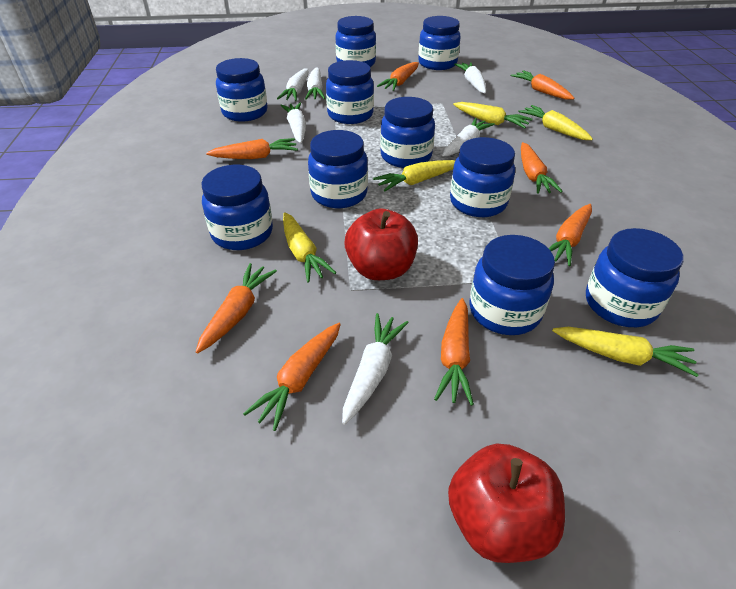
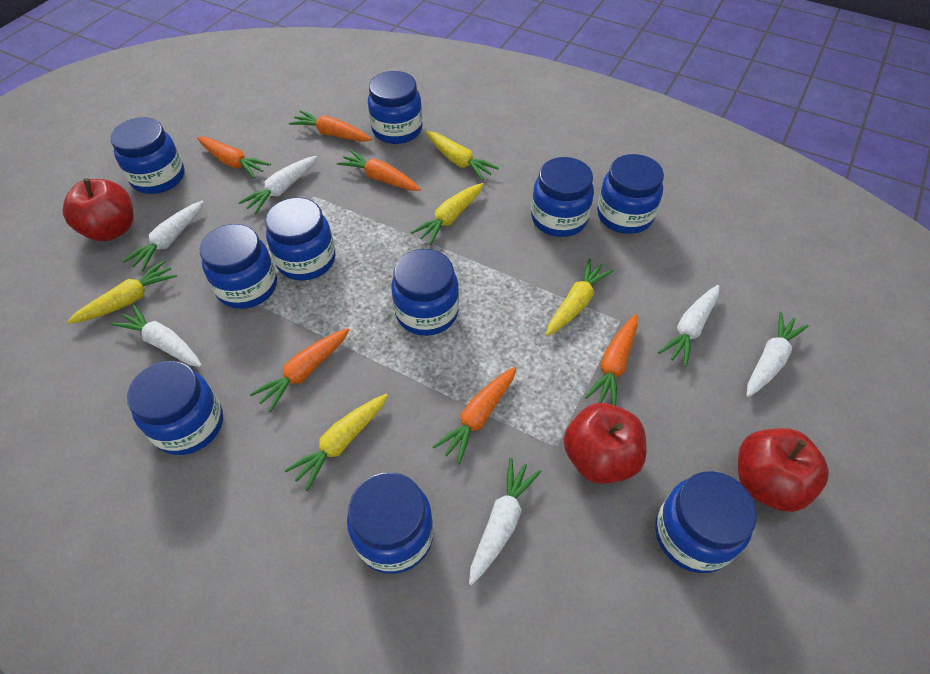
orange carrot: 8 -> 6
red apple: 2 -> 3

